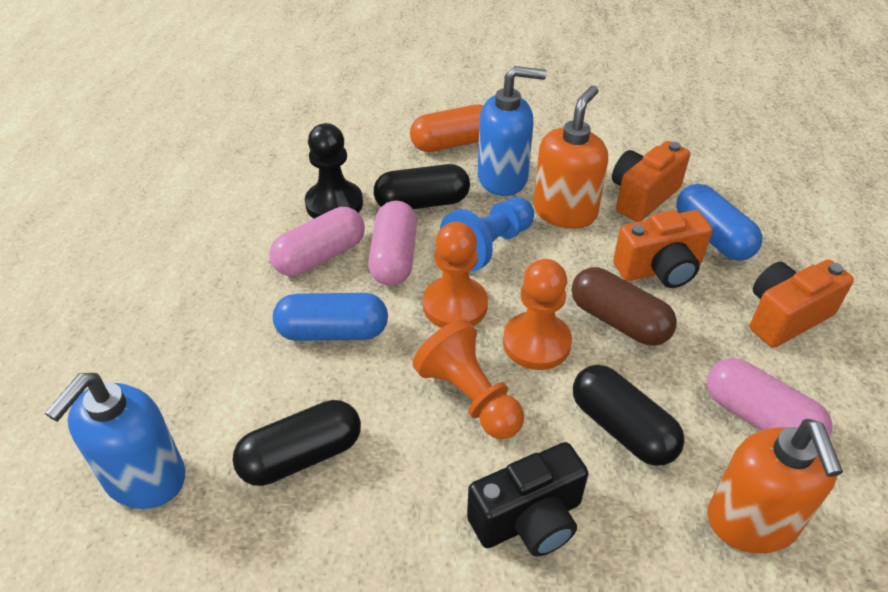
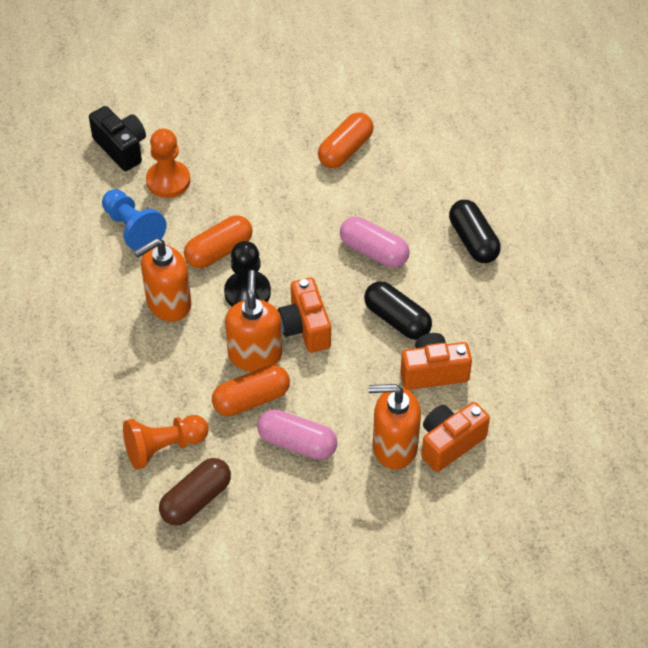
black capsule: 3 -> 2
blue capsule: 2 -> 0
blue soap dispenser: 2 -> 0
orange capsule: 1 -> 3
orange pawn: 3 -> 2
orange soap dispenser: 2 -> 3
pink capsule: 3 -> 2

